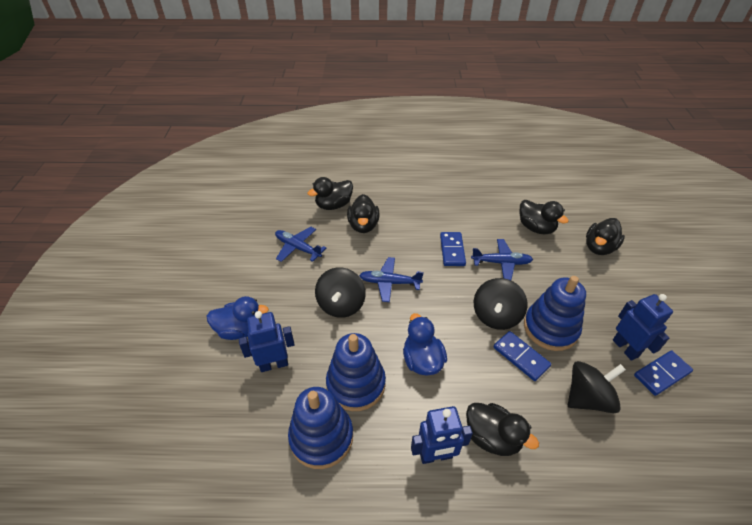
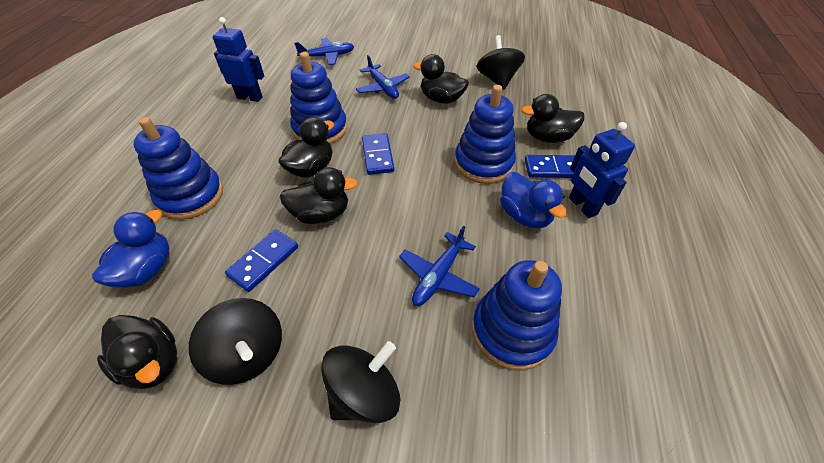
blue robot: 3 -> 2
blue stacking toy: 3 -> 4

